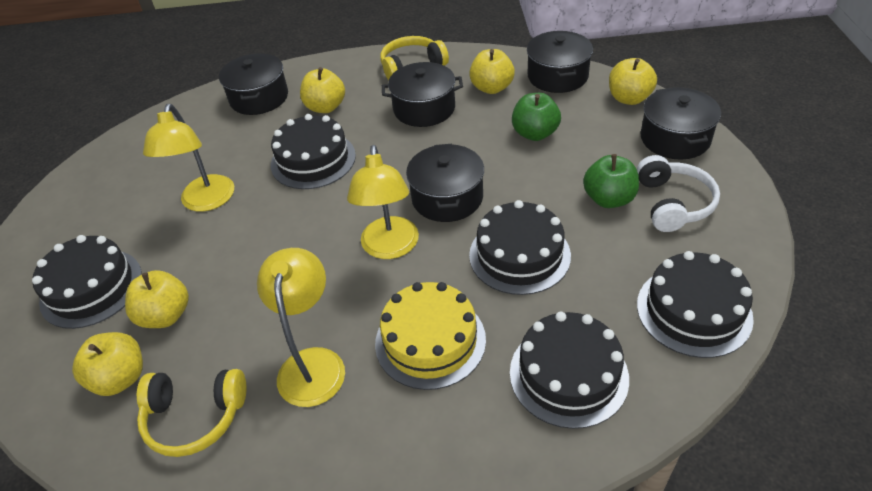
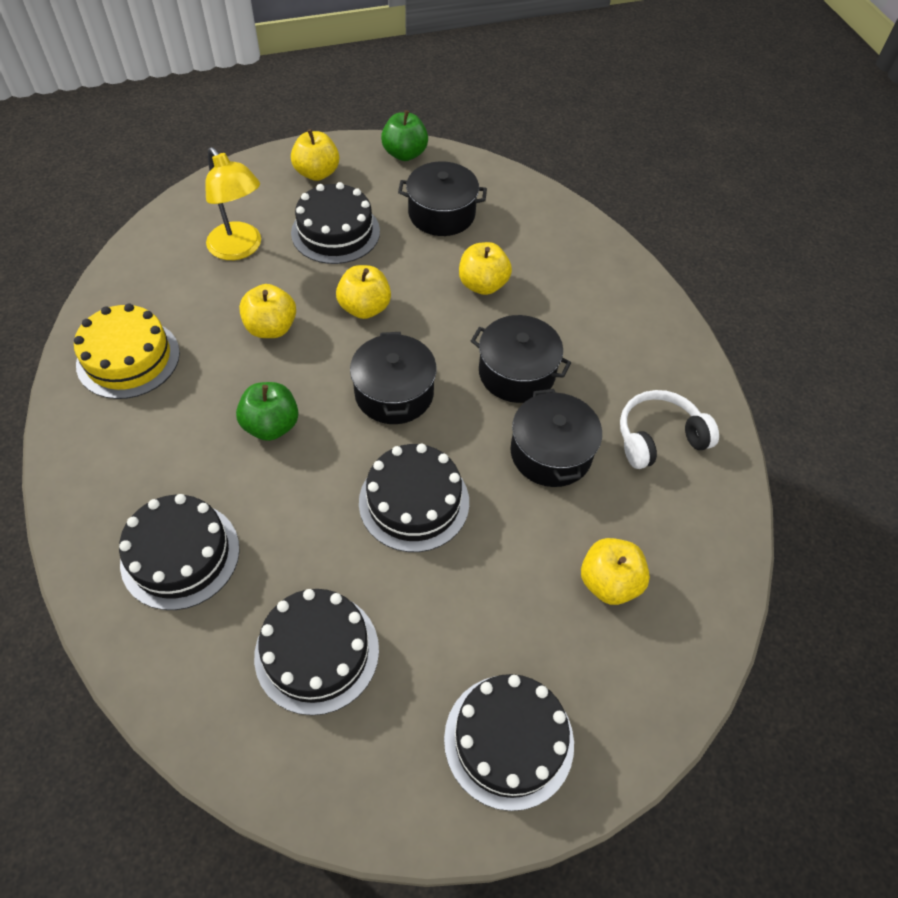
black pot: 5 -> 4
yellow headphones: 2 -> 0
yellow lamp: 3 -> 1

